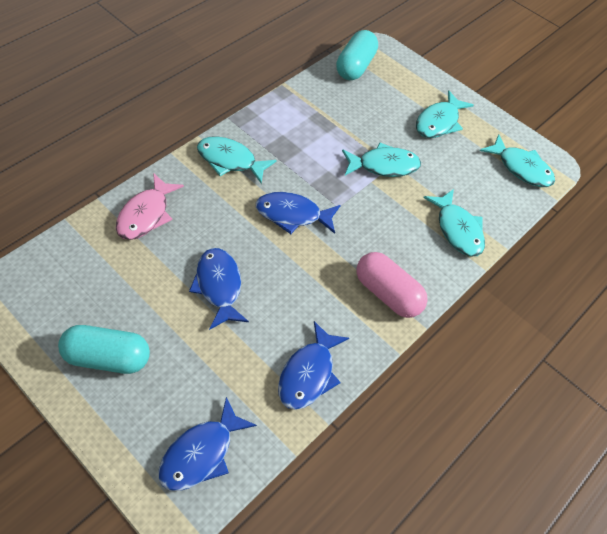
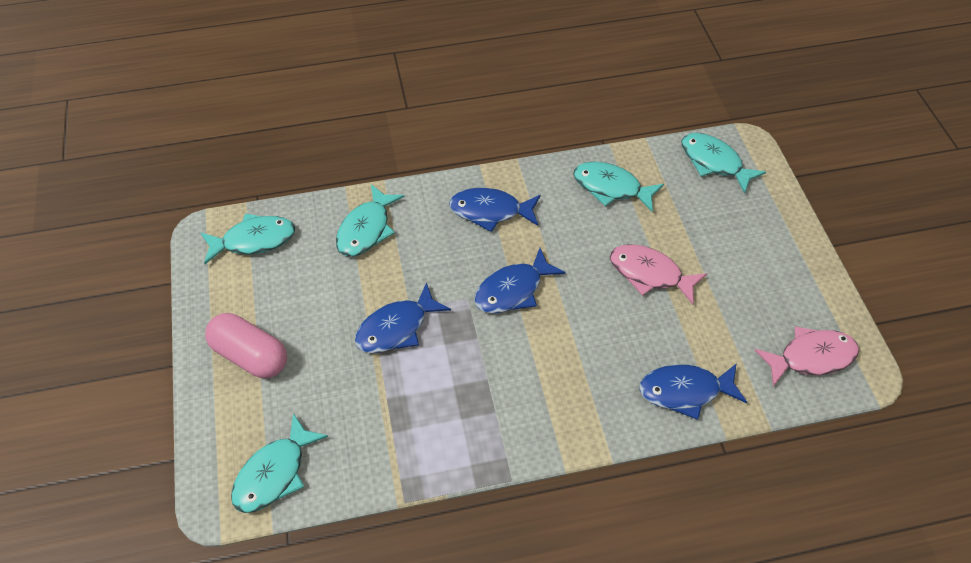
pink fish: 1 -> 2
turquoise capsule: 2 -> 0

